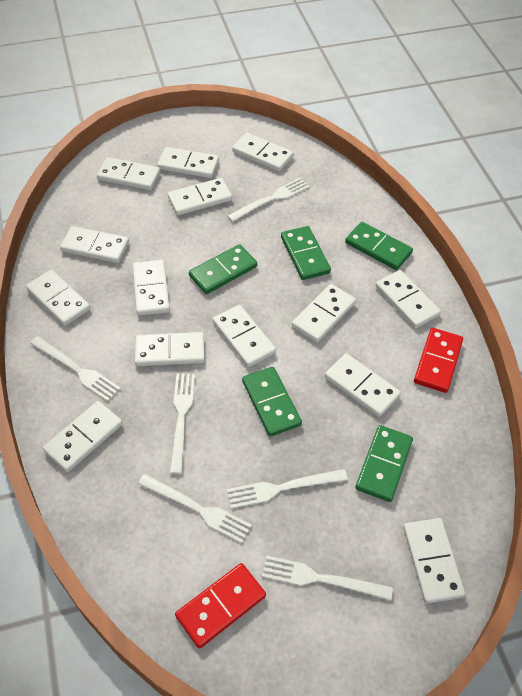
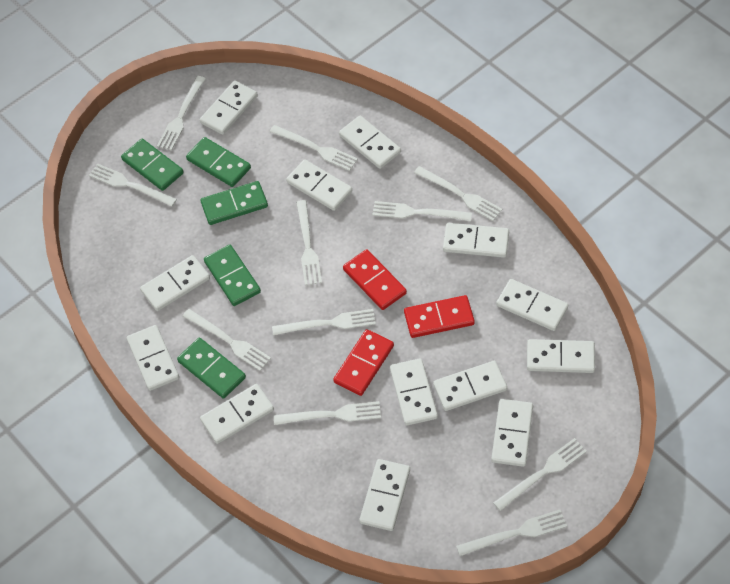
red domino: 2 -> 3
white domino: 14 -> 13
white fork: 6 -> 11

